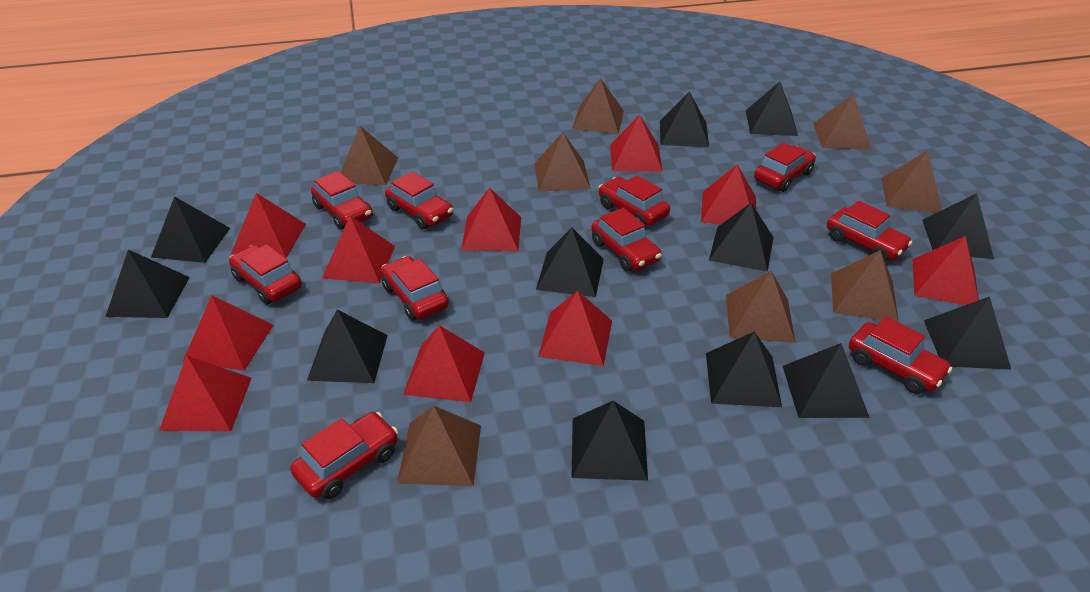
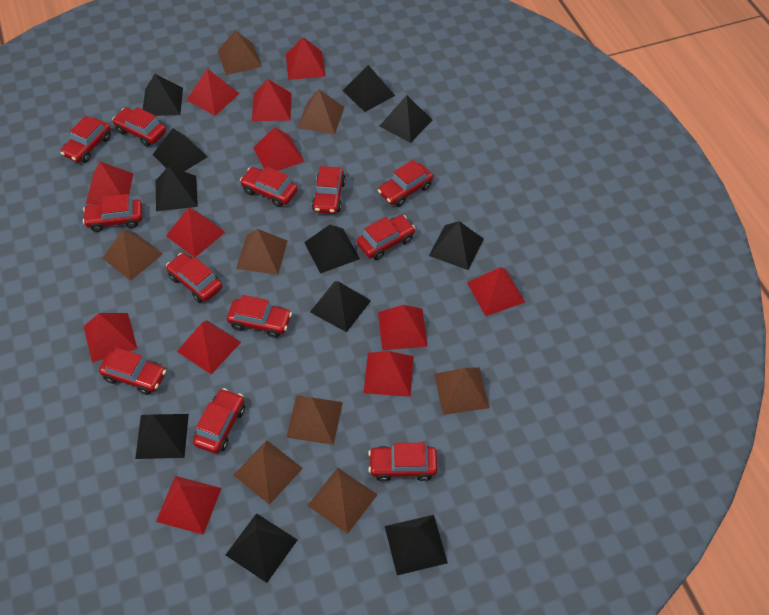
black pyramid: 12 -> 11
red car: 10 -> 12
red pyramid: 10 -> 12

